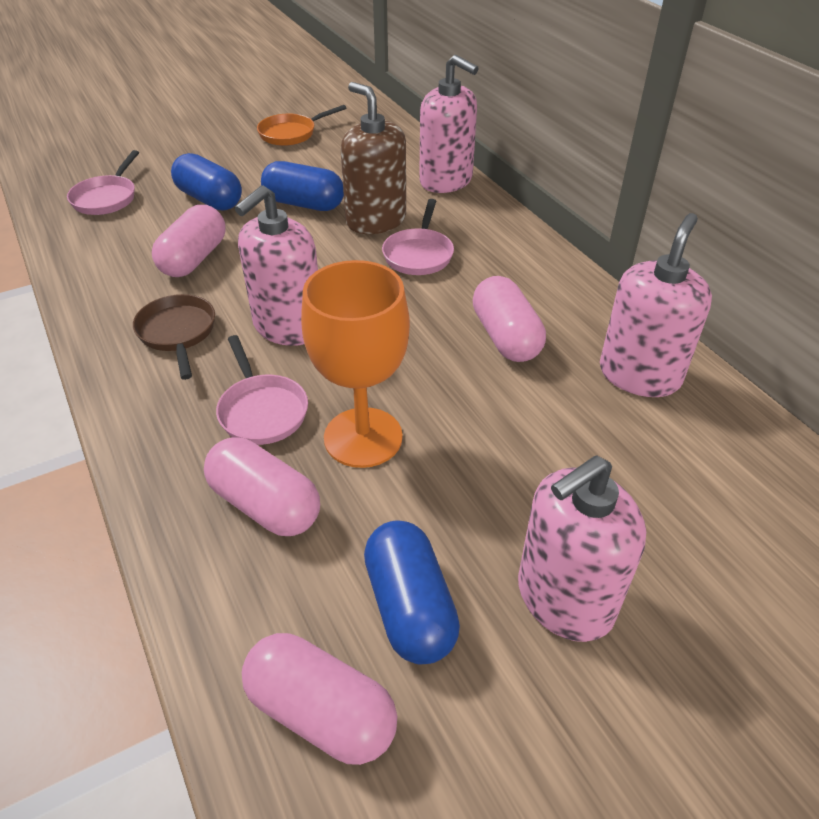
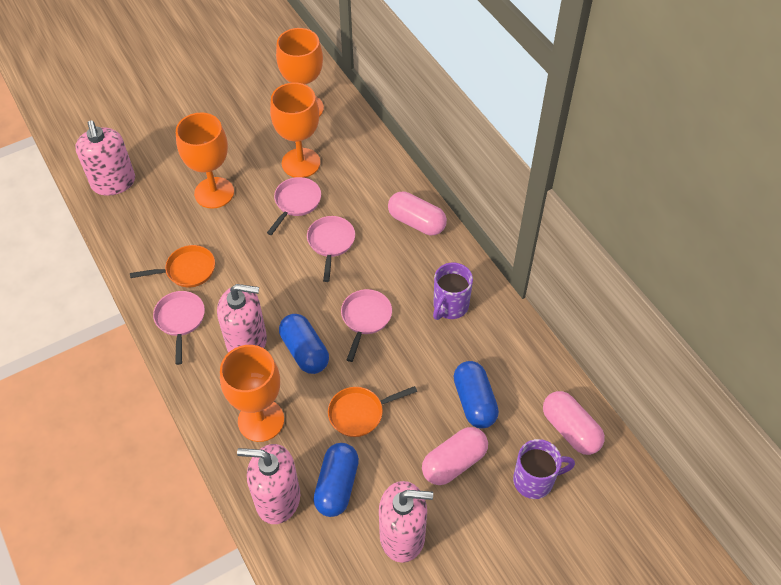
brown pan: 1 -> 0
brown soap dispenser: 1 -> 0
orange goblet: 1 -> 4
orange pan: 1 -> 2
pink capsule: 4 -> 3
pink pan: 3 -> 4
purple mug: 0 -> 2

